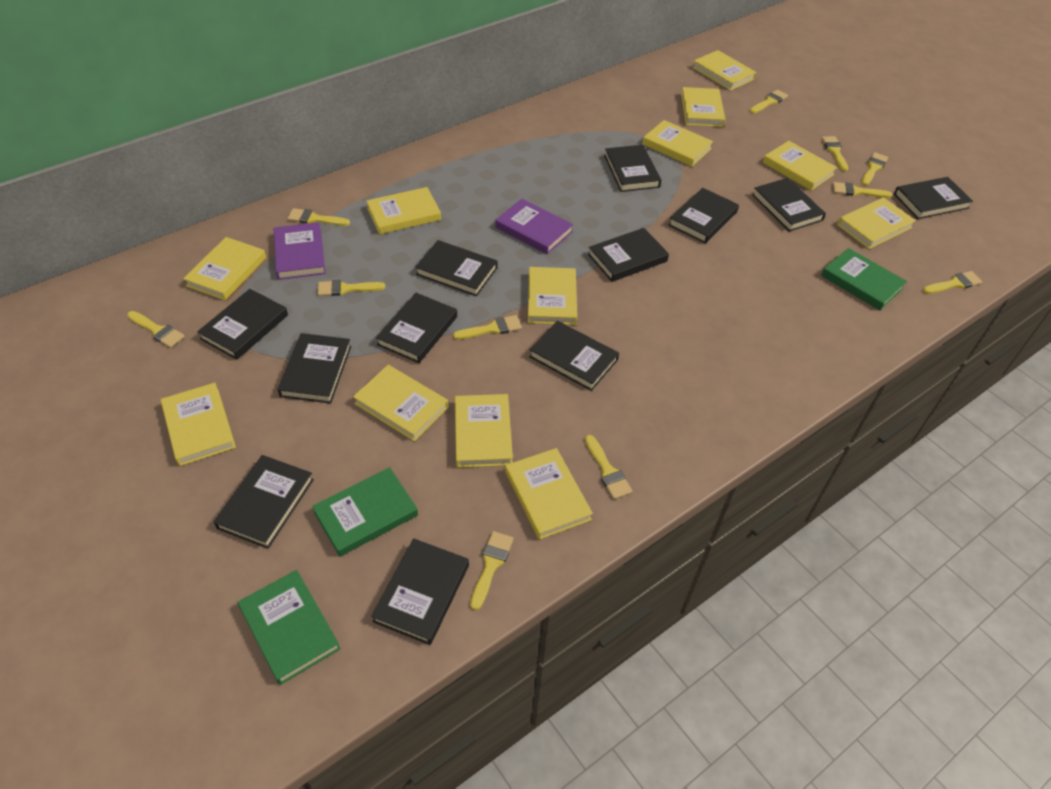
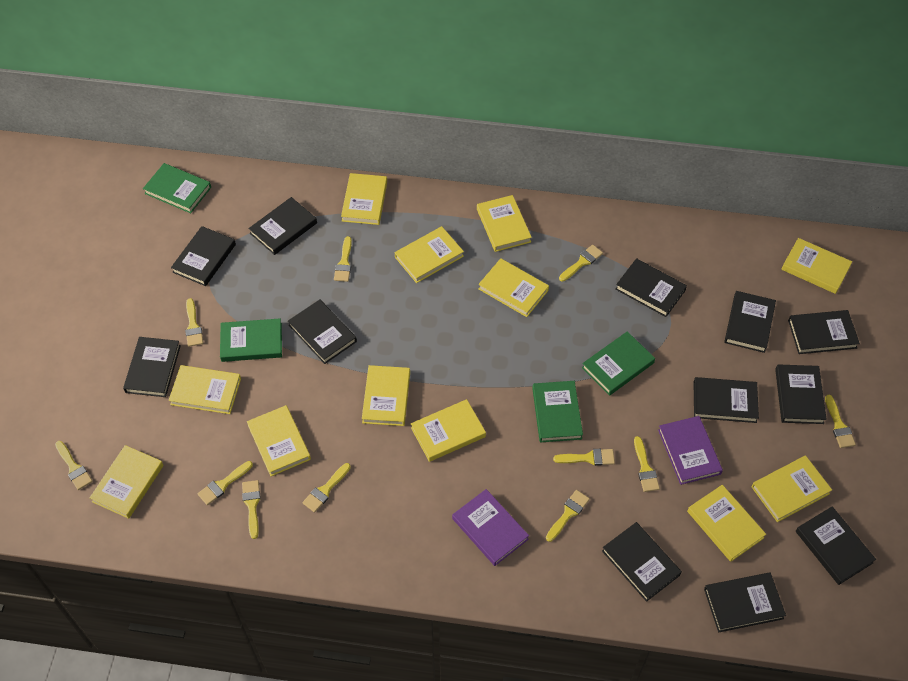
green book: 3 -> 4

